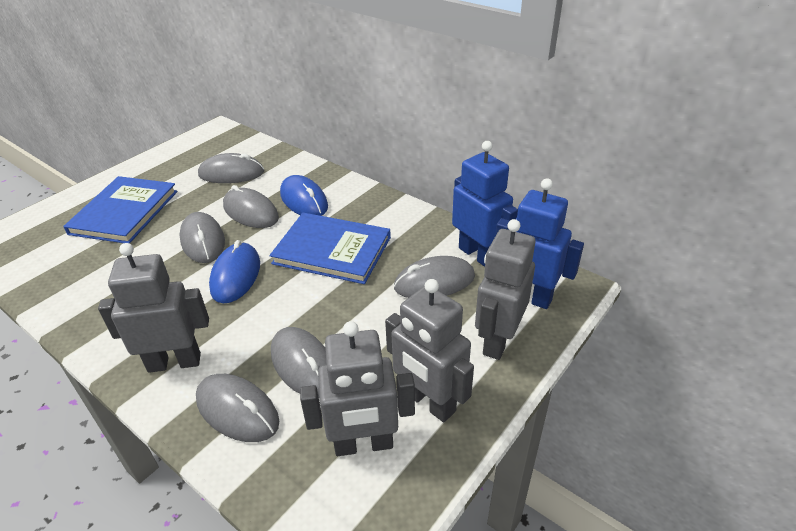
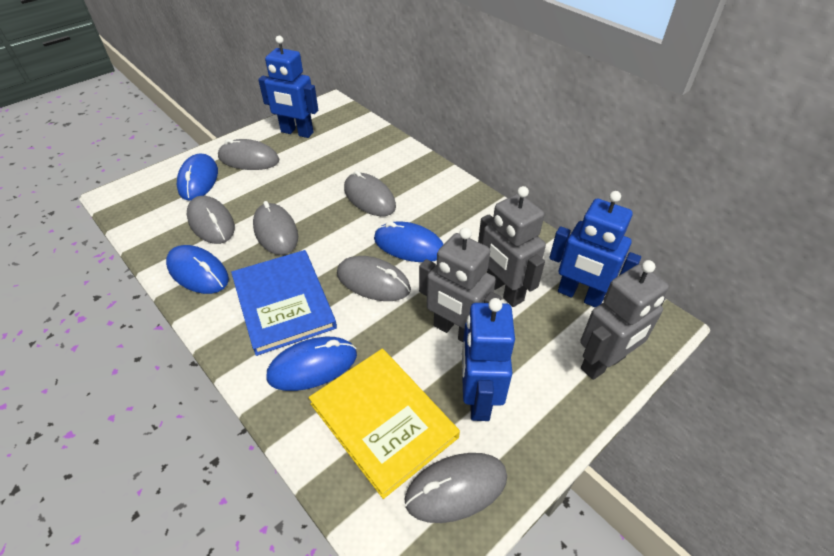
blue book: 2 -> 1
blue mouse: 2 -> 4
blue robot: 2 -> 3
grey robot: 4 -> 3
yellow book: 0 -> 1

